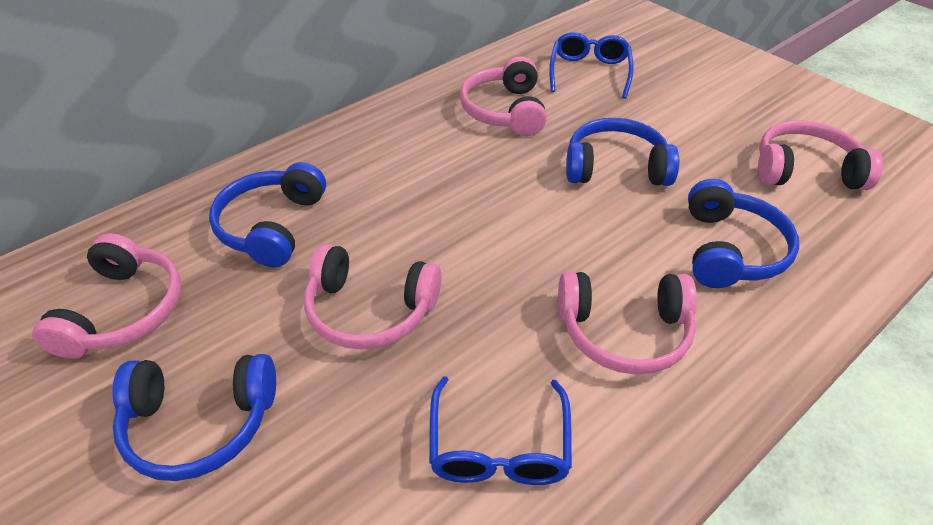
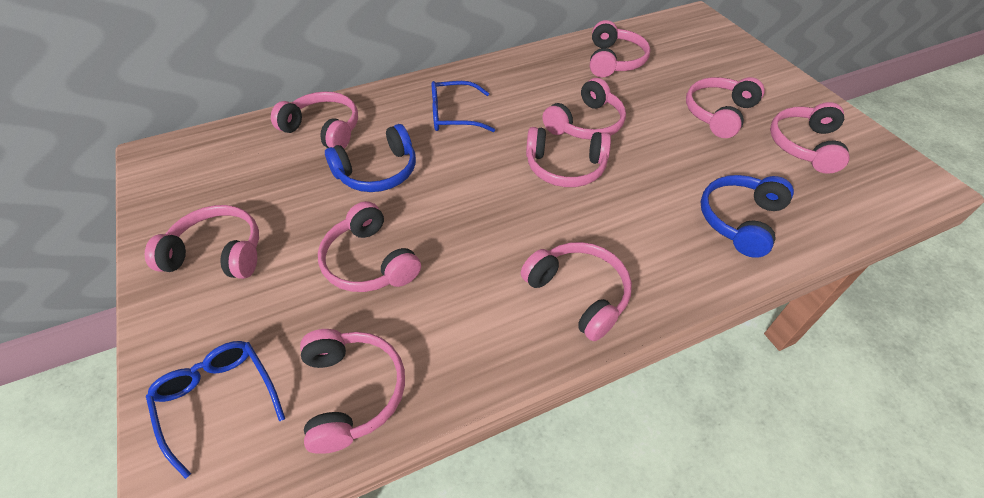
blue headphones: 4 -> 2
pink headphones: 5 -> 10

